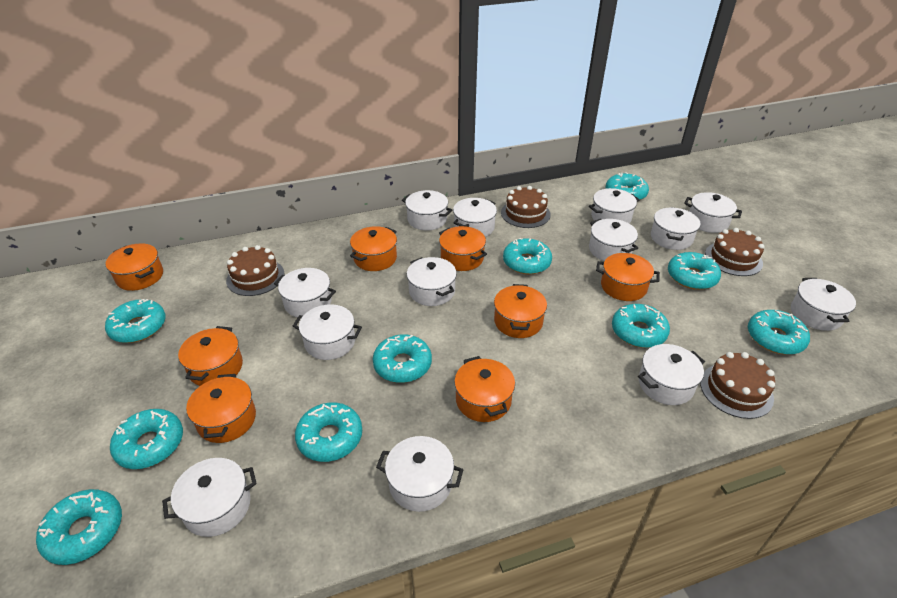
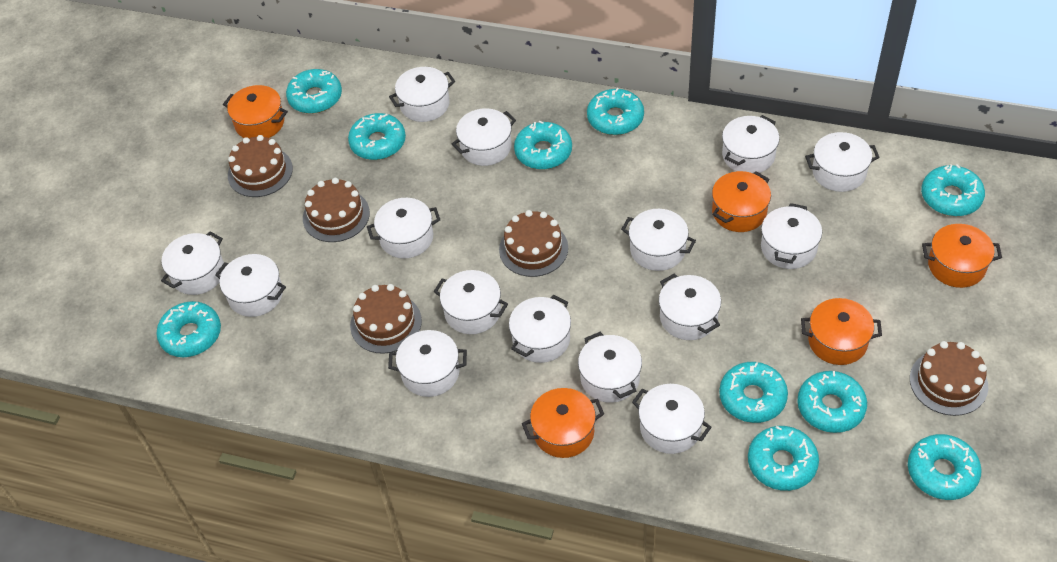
brown cake: 4 -> 5
orange pot: 8 -> 5
white pot: 13 -> 15

